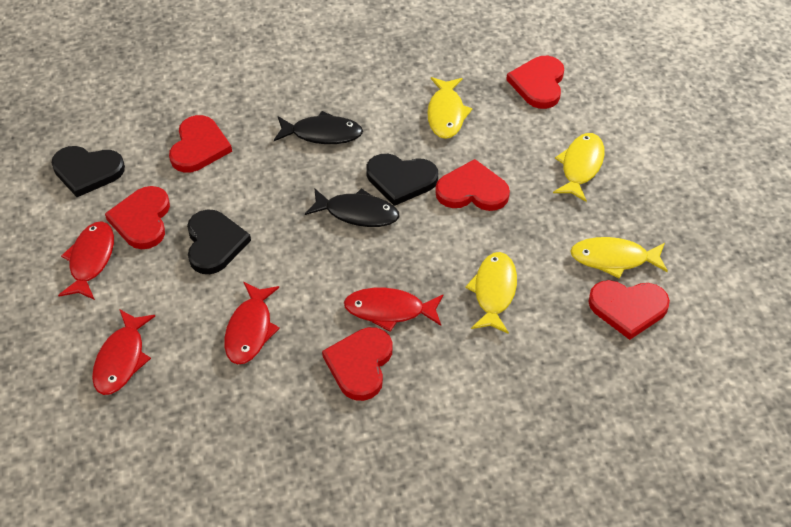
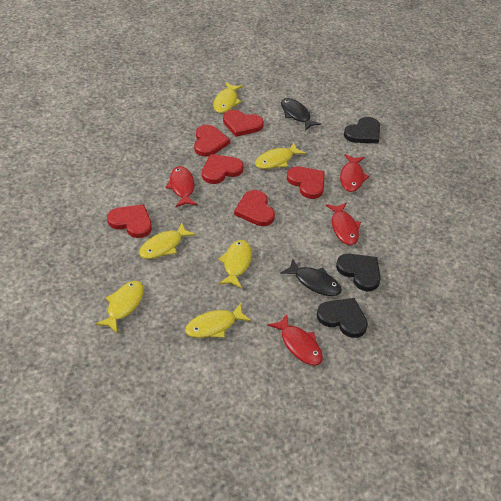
yellow fish: 4 -> 6

